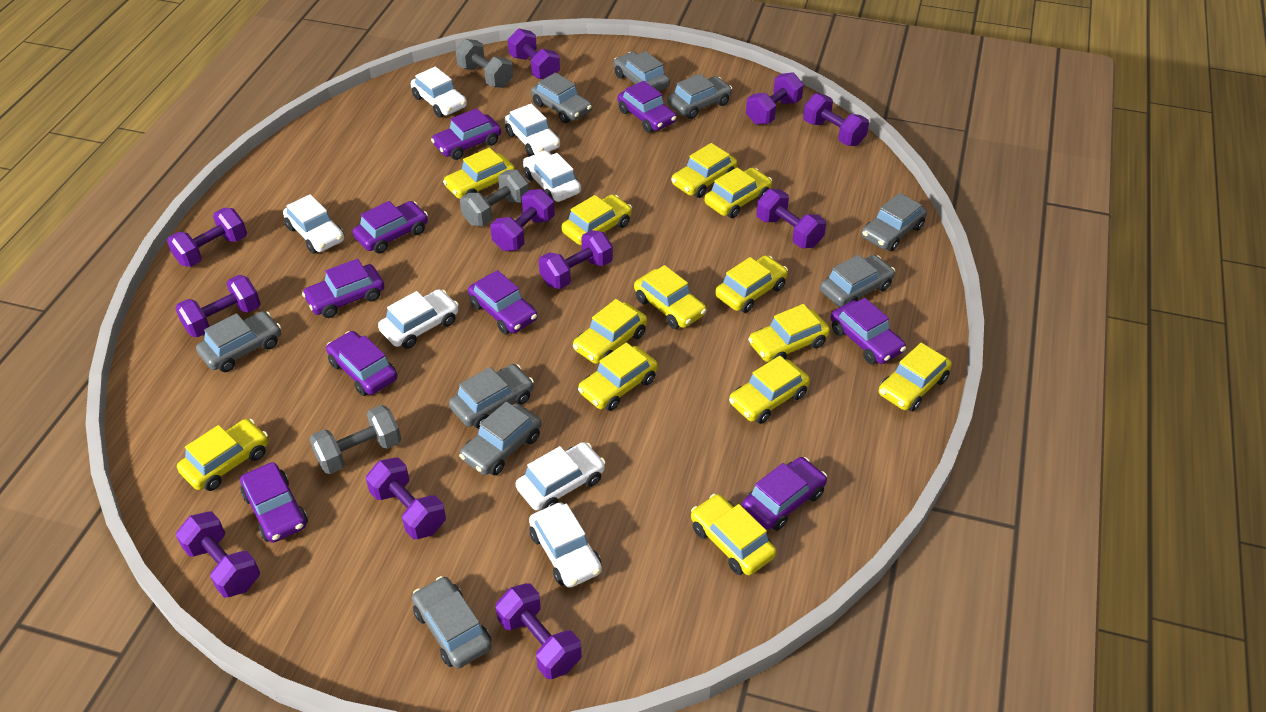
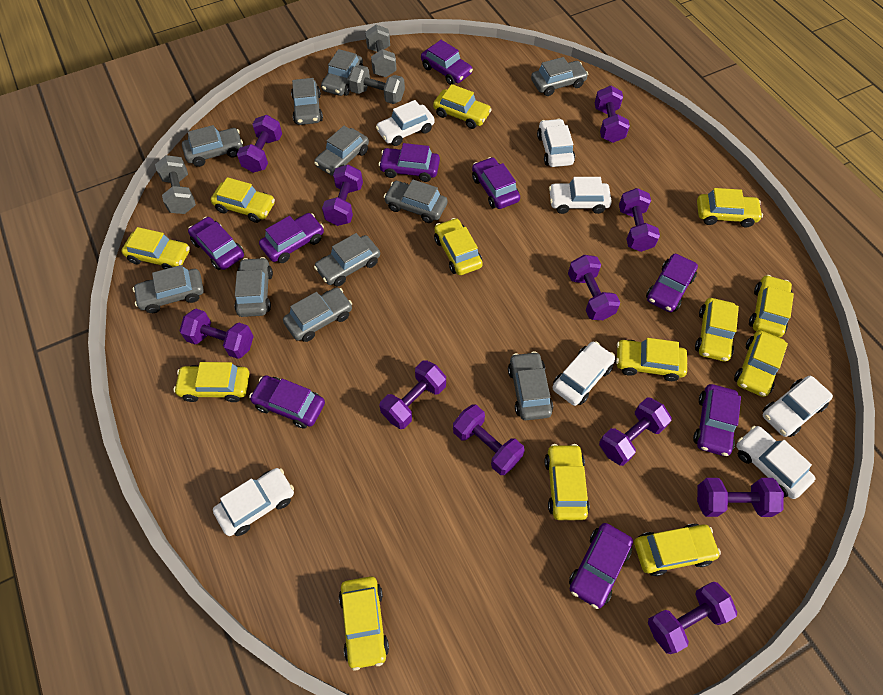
grey car: 9 -> 11

